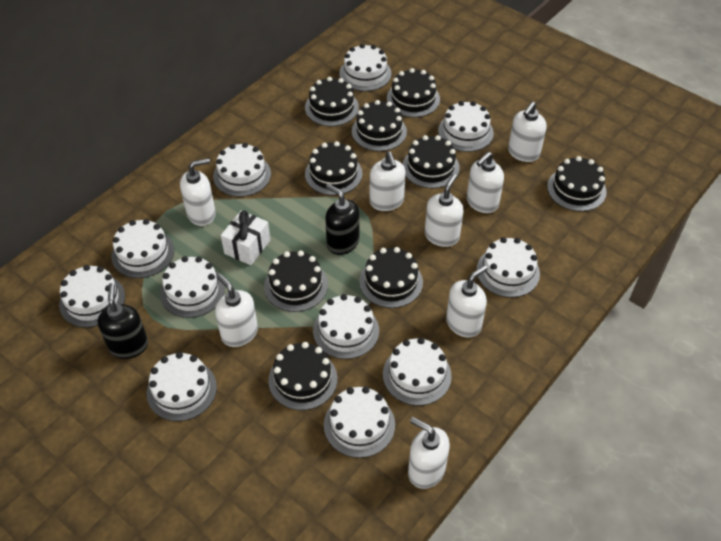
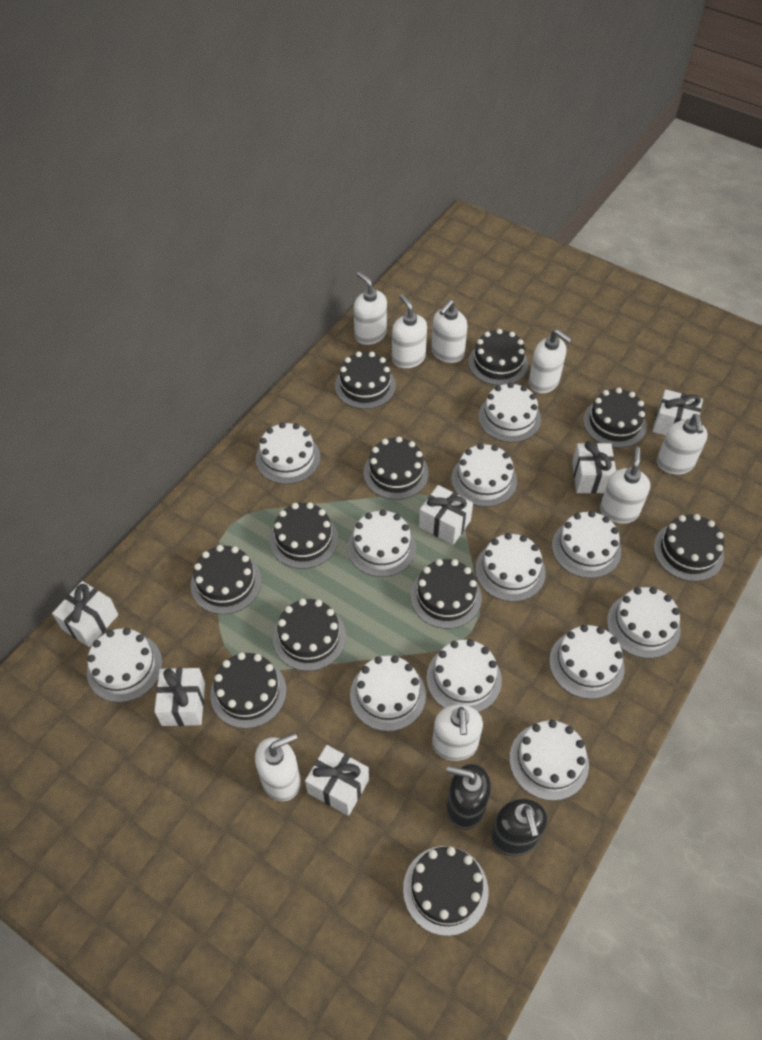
black cake: 9 -> 11
white cake: 11 -> 12
white gift: 1 -> 6

